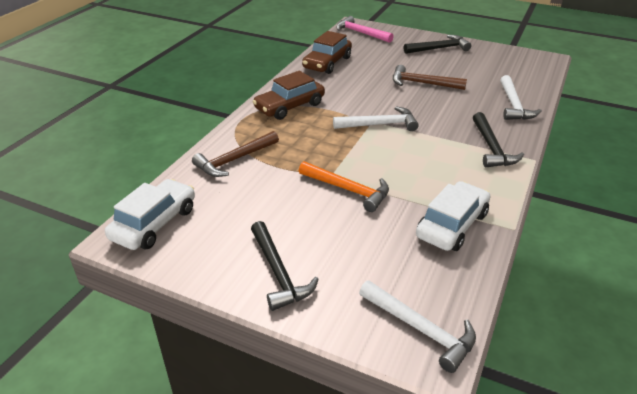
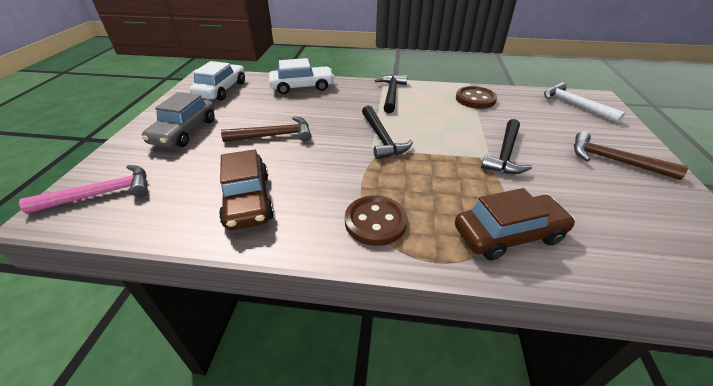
brown button: 0 -> 2
grey car: 0 -> 1
orange hammer: 1 -> 0
white hammer: 3 -> 1

